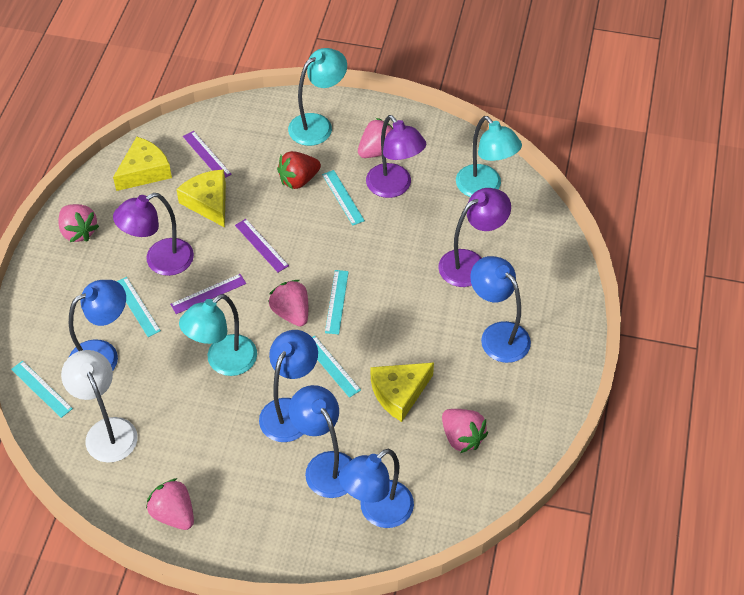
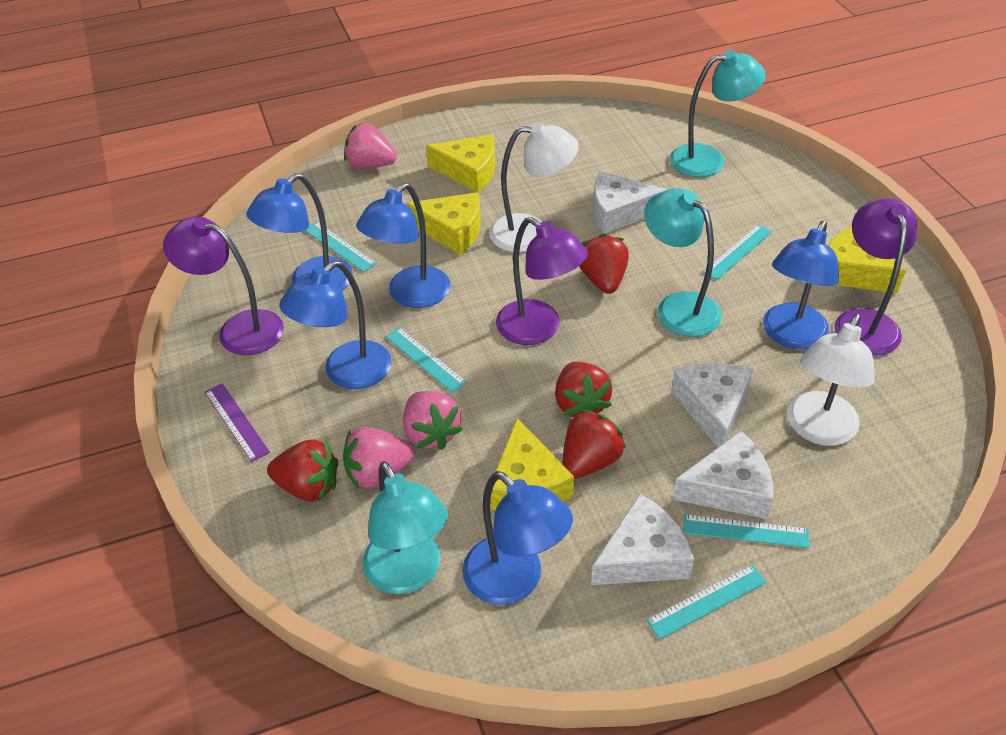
pink strawberry: 5 -> 3
purple ruler: 3 -> 1
red strawberry: 1 -> 4
white cheese: 0 -> 4
white lamp: 1 -> 2
yellow cheese: 3 -> 4

